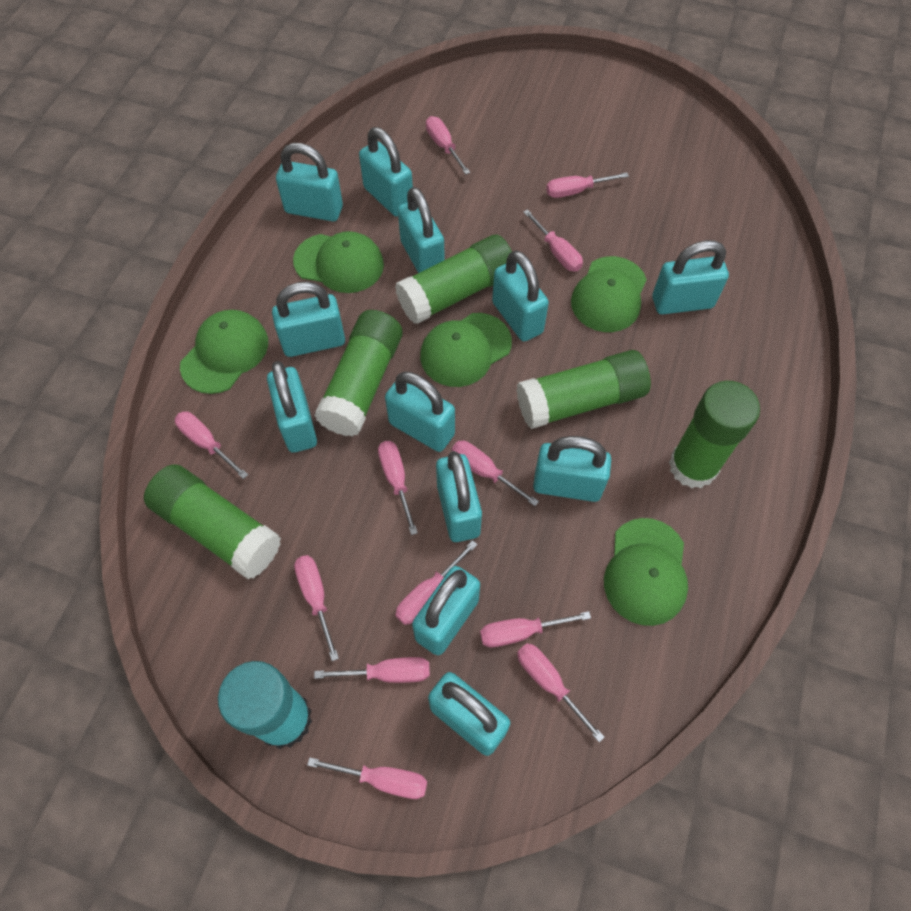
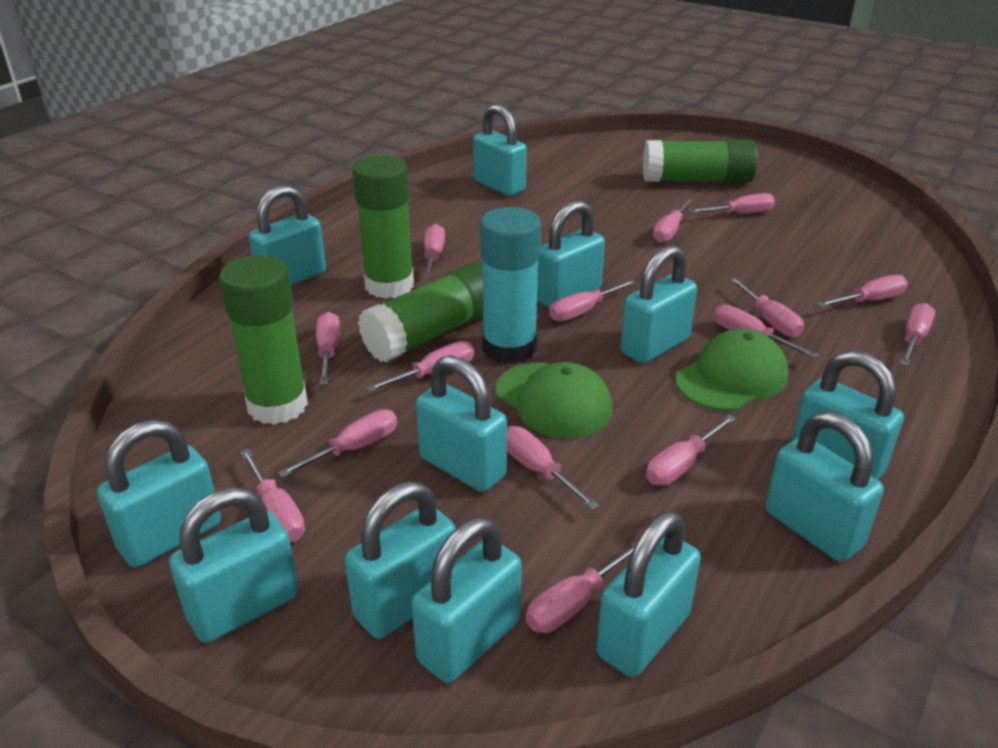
green cap: 5 -> 2
green glue stick: 5 -> 4
pink screwdriver: 12 -> 15

